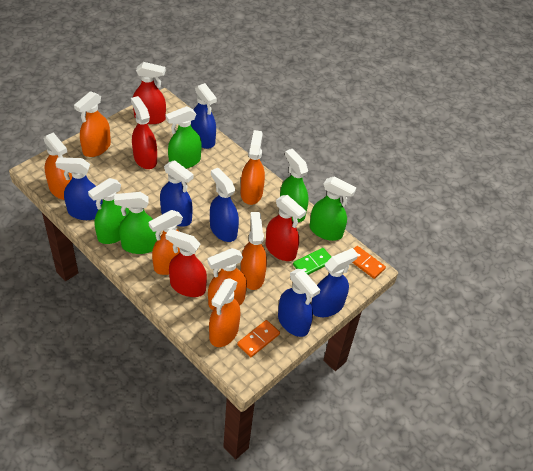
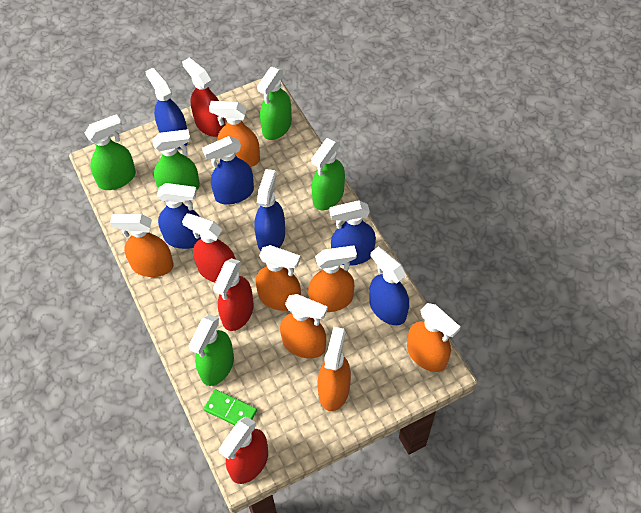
orange domino: 2 -> 0

